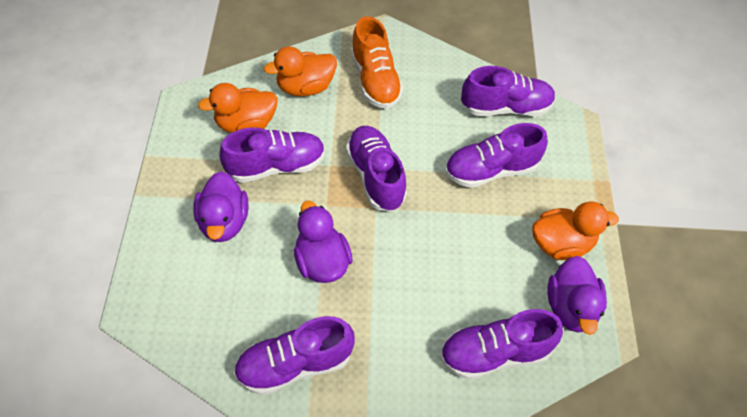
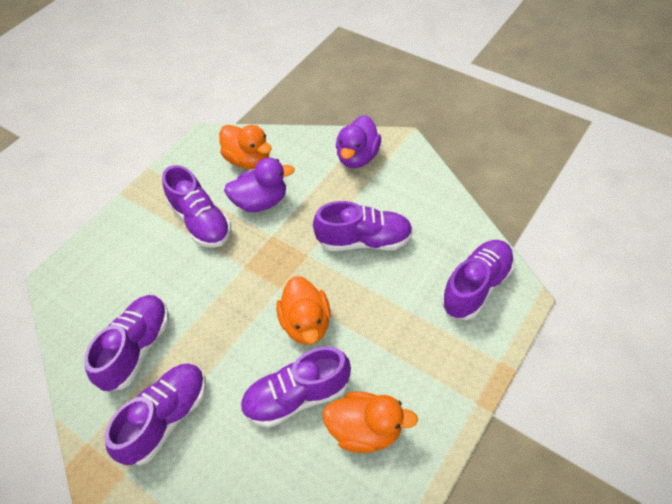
orange shoe: 1 -> 0
purple duck: 3 -> 2

